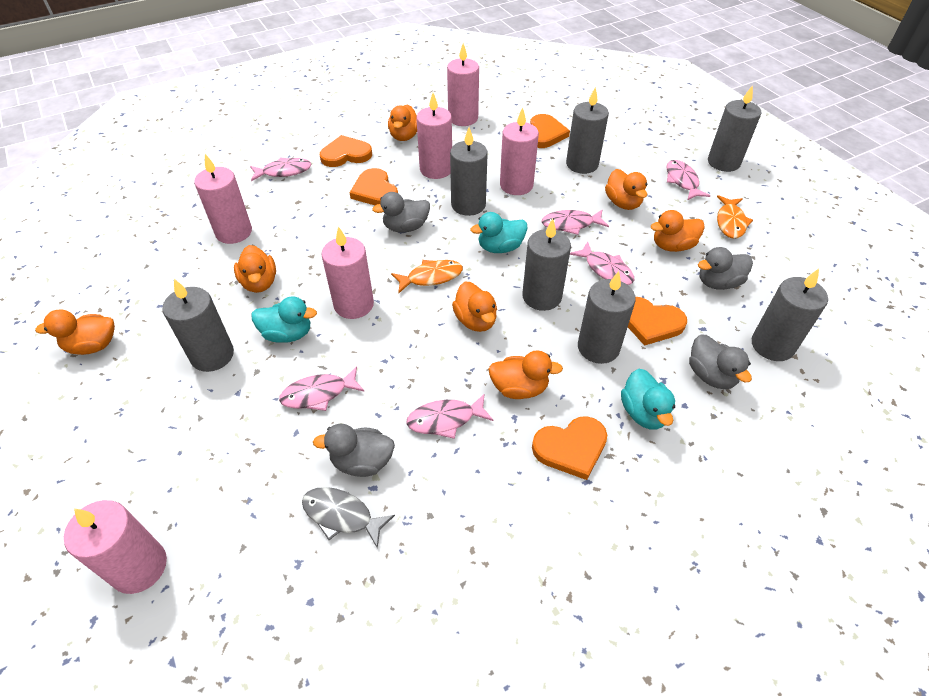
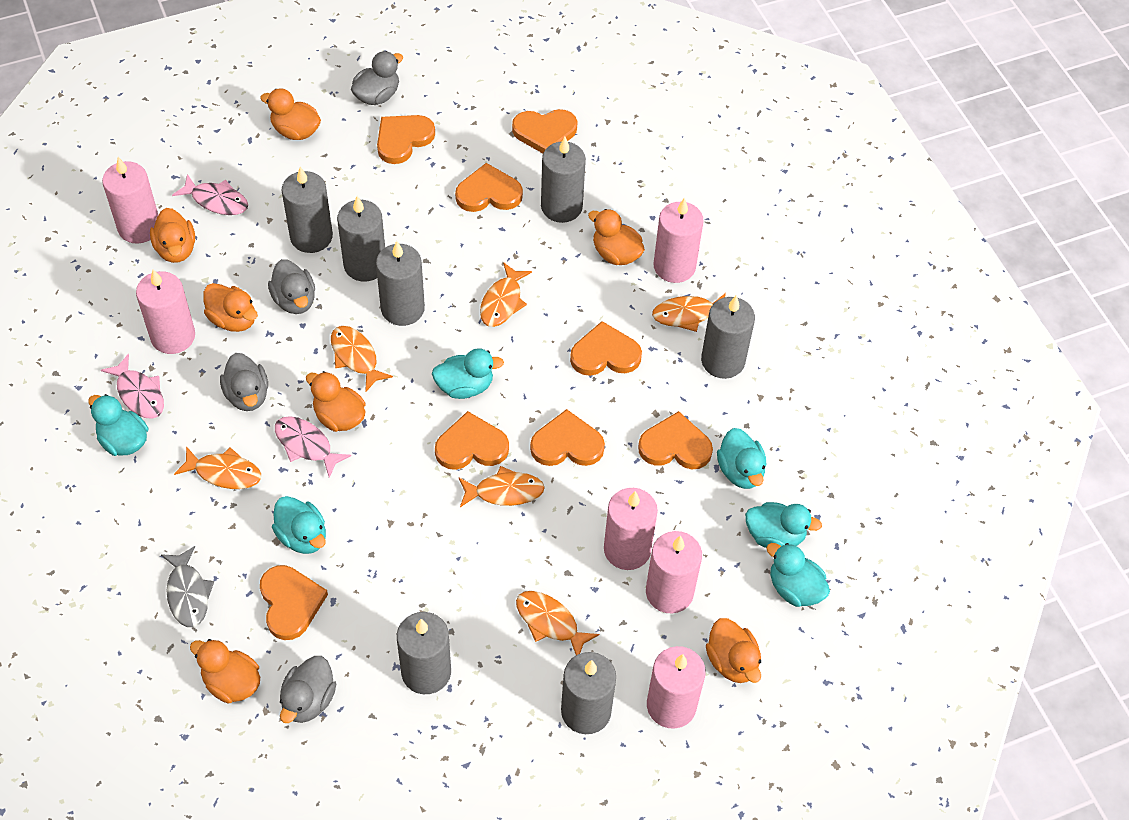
orange fish: 2 -> 6
orange heart: 5 -> 8
pink fish: 6 -> 3
turquoise duck: 3 -> 6

